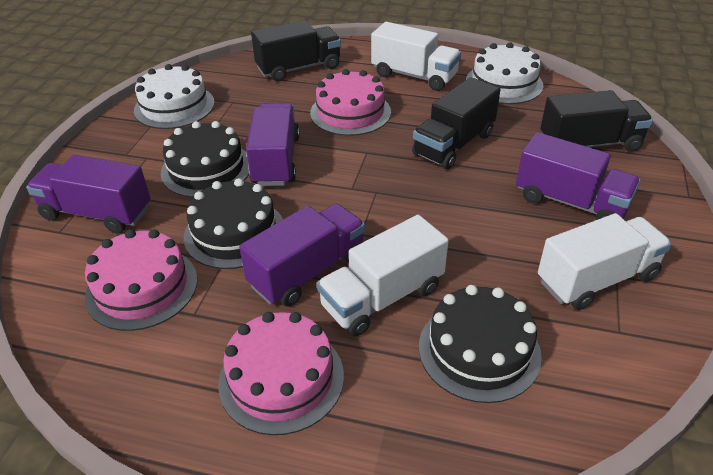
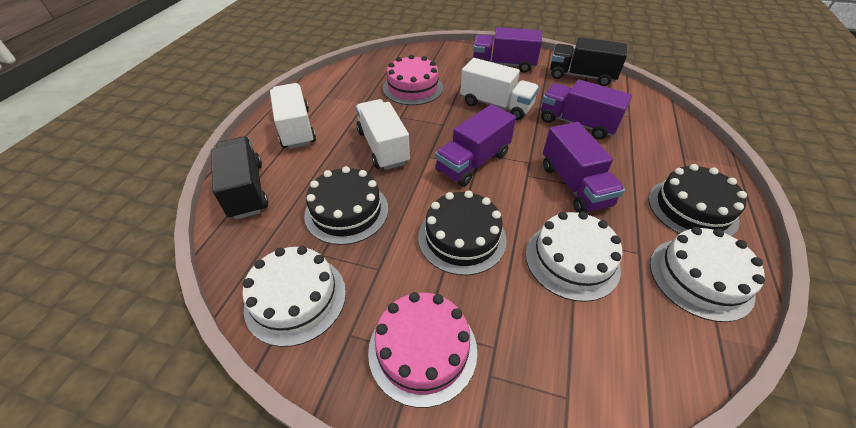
black truck: 3 -> 2
pink cake: 3 -> 2
white cake: 2 -> 3

